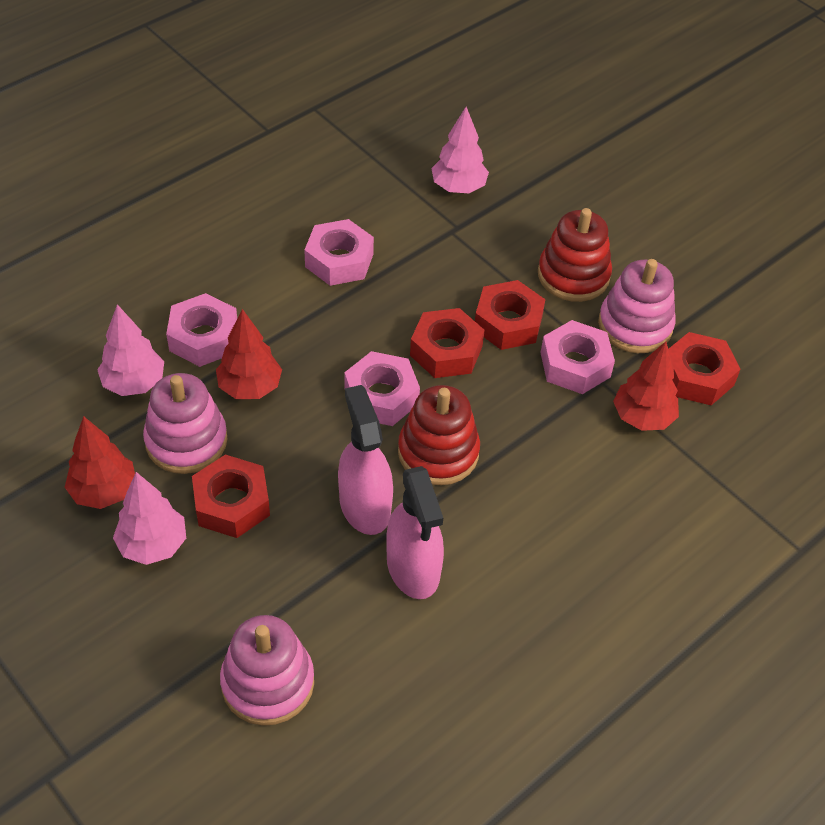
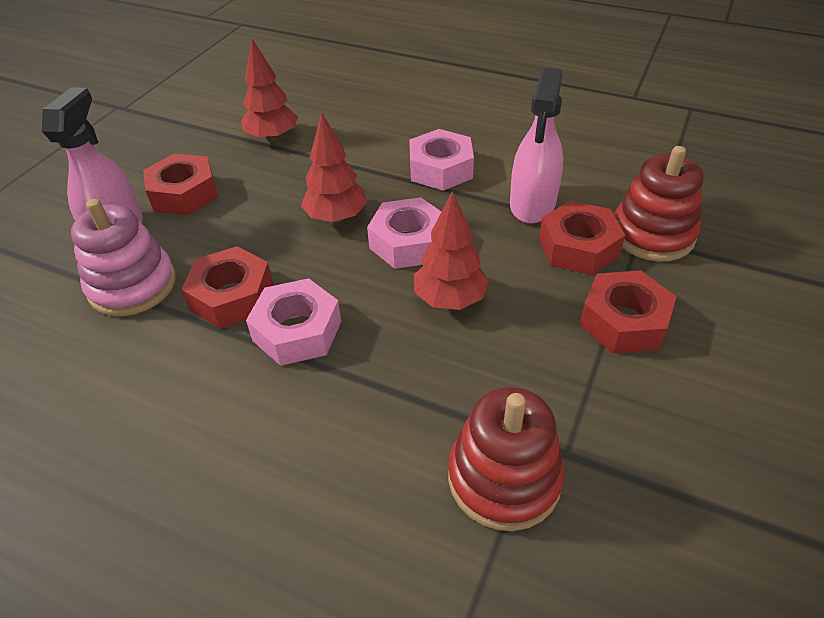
pink nut: 4 -> 3
pink stacking toy: 3 -> 1
pink tree: 3 -> 0

